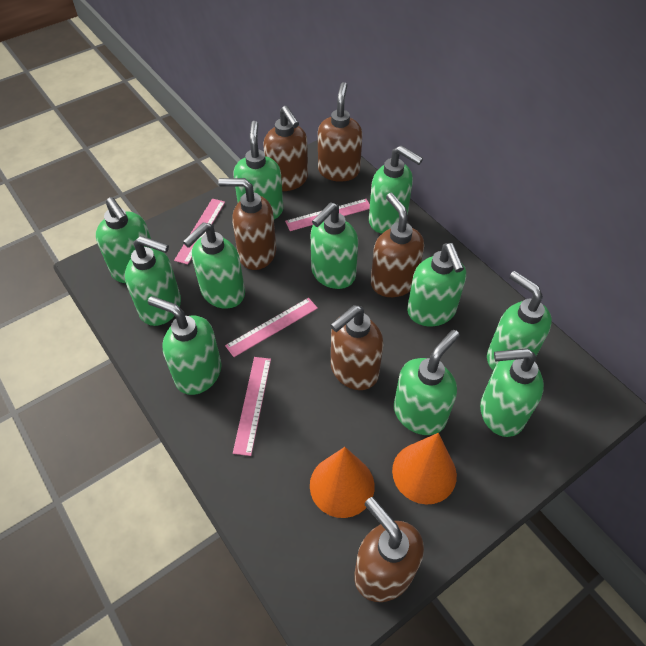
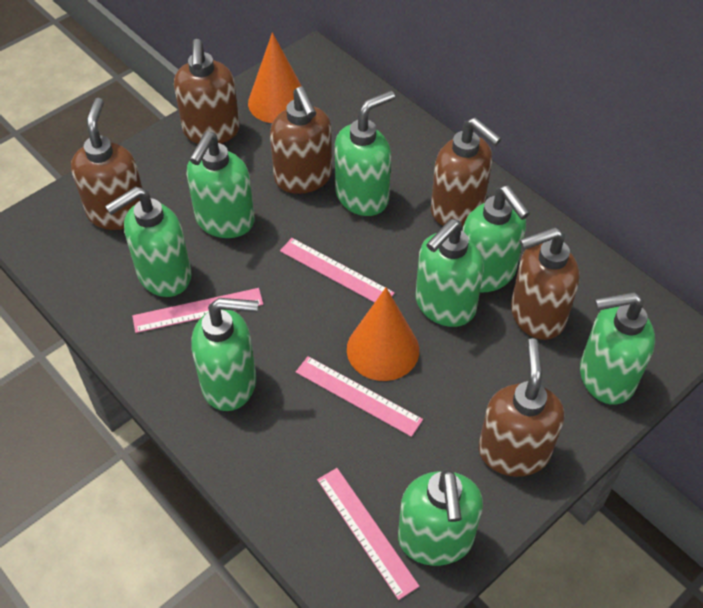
green soap dispenser: 11 -> 8

